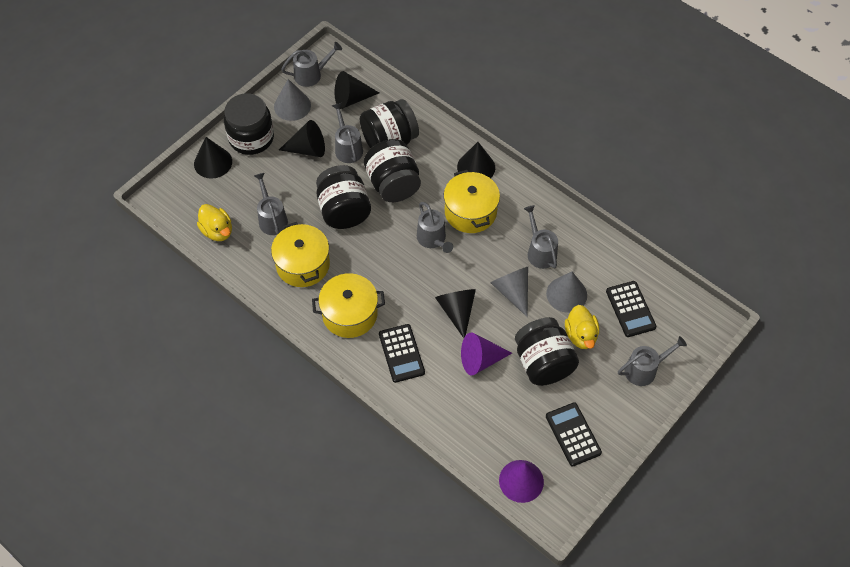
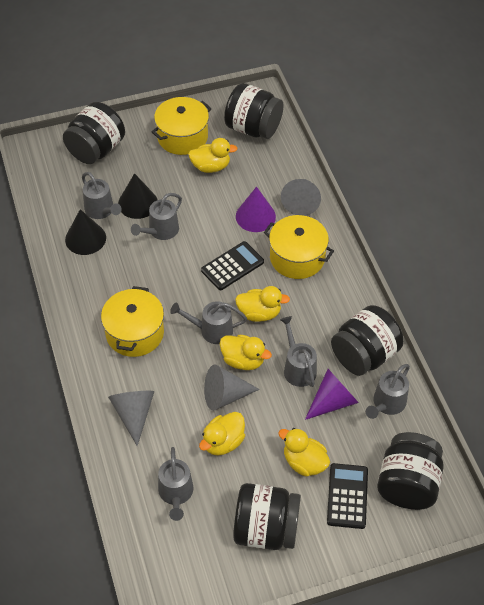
black calculator: 3 -> 2
black cone: 5 -> 2
yellow duck: 2 -> 5

